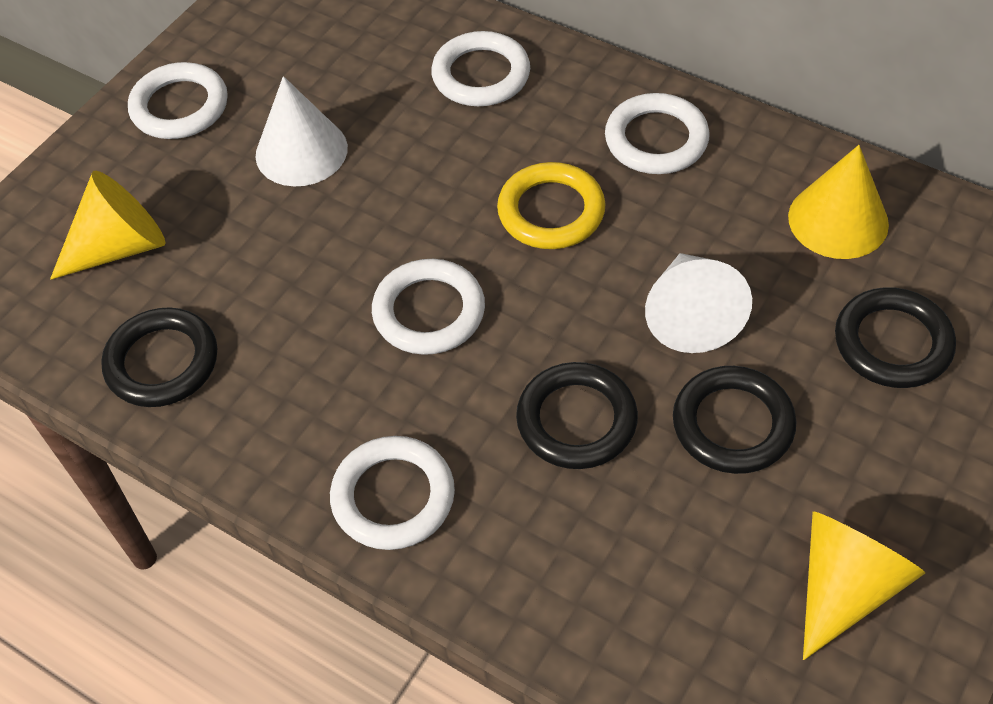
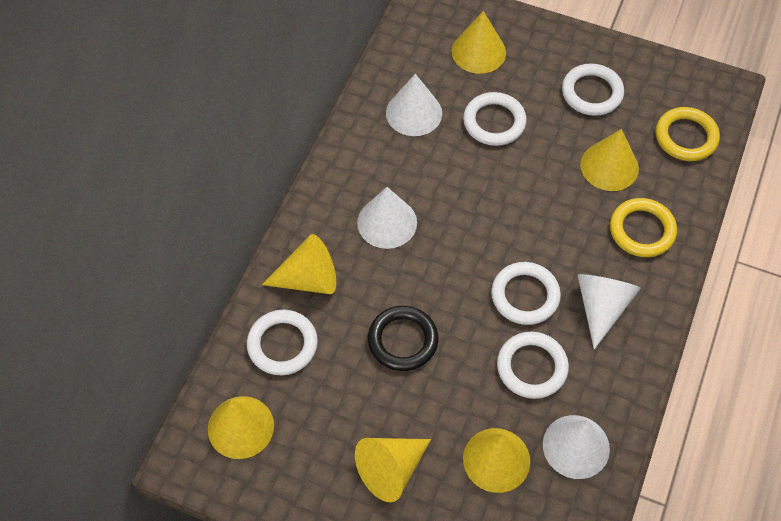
black ring: 4 -> 1
white cone: 2 -> 4
yellow cone: 3 -> 6
yellow ring: 1 -> 2

